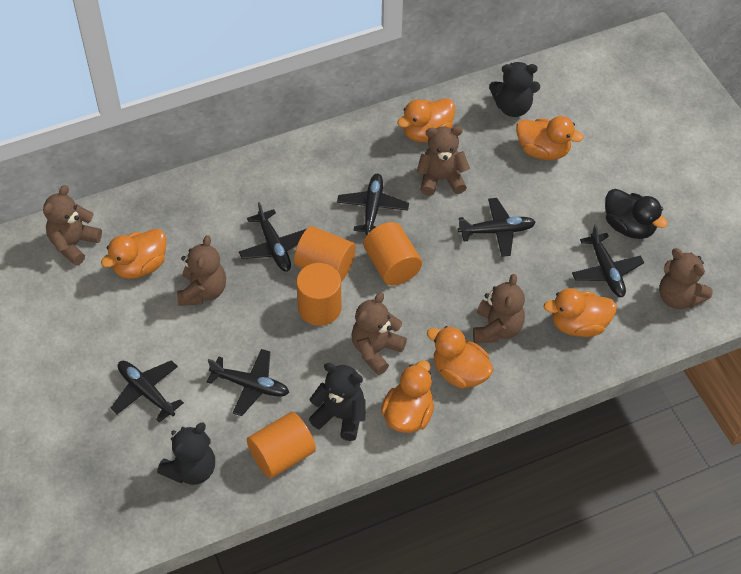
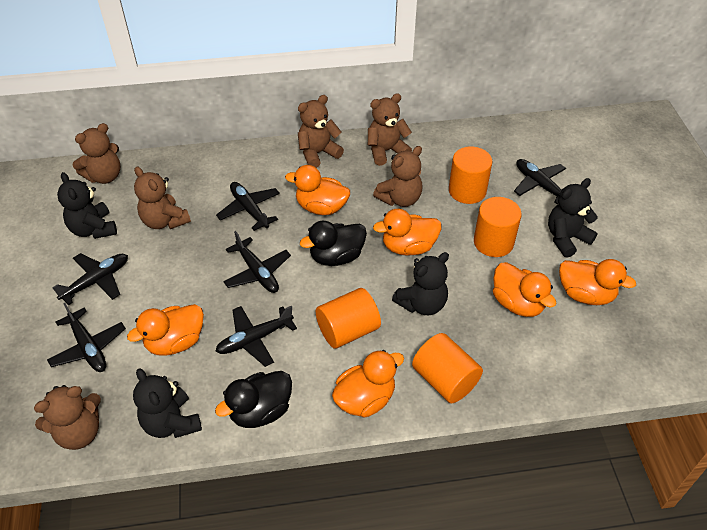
black duck: 1 -> 2
black teddy bear: 3 -> 4

